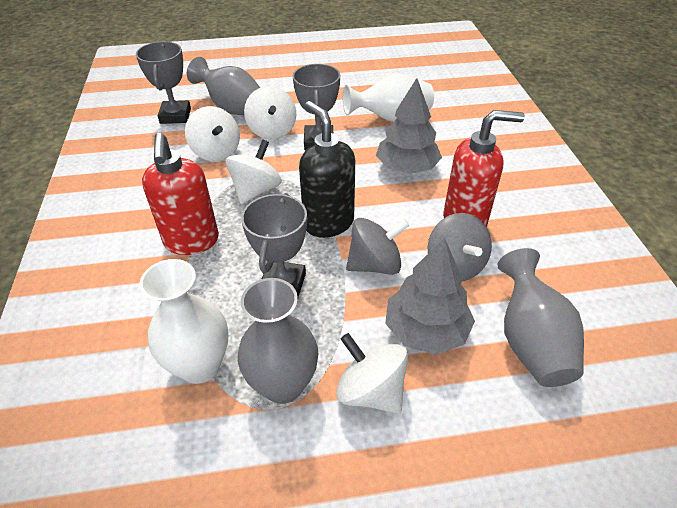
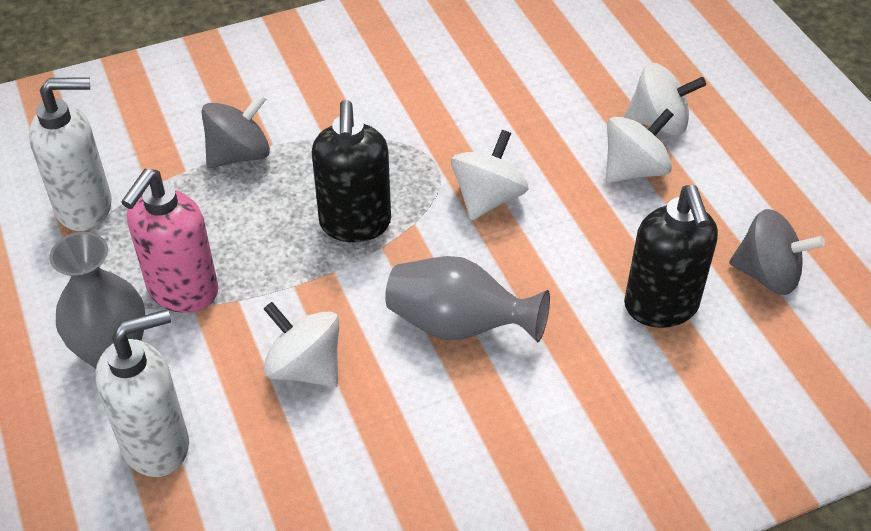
black soap dispenser: 1 -> 2
grey tree: 2 -> 0
grey trophy: 3 -> 0
grey vase: 3 -> 2
pink soap dispenser: 0 -> 1
red soap dispenser: 2 -> 0
white soap dispenser: 0 -> 2
white vase: 2 -> 0

